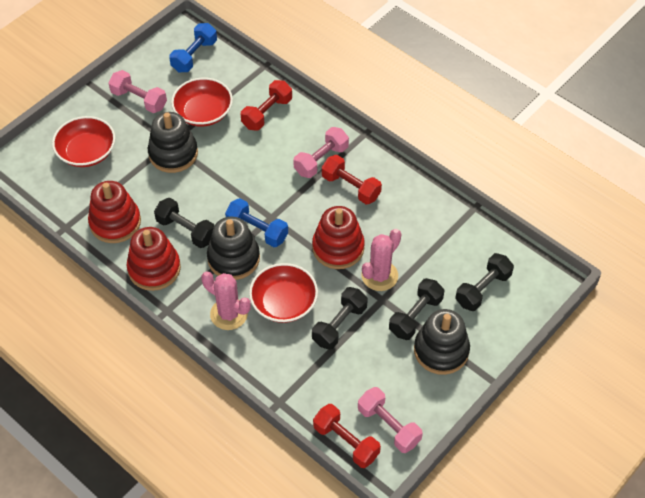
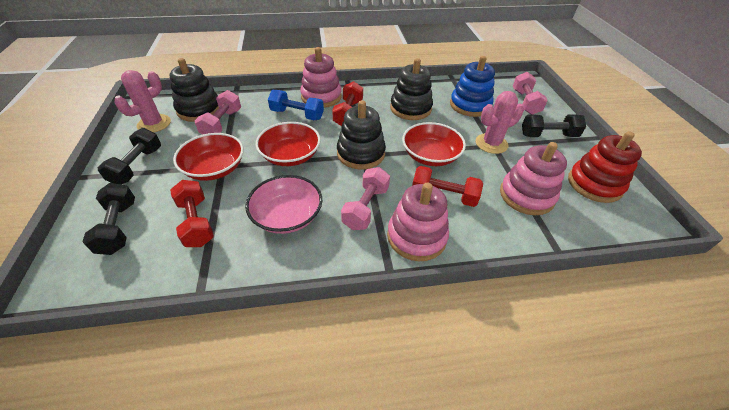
black dumbbell: 4 -> 3
blue dumbbell: 2 -> 1
blue stacking toy: 0 -> 1
pink bowl: 0 -> 1
pink stacking toy: 0 -> 3
red stacking toy: 3 -> 1

